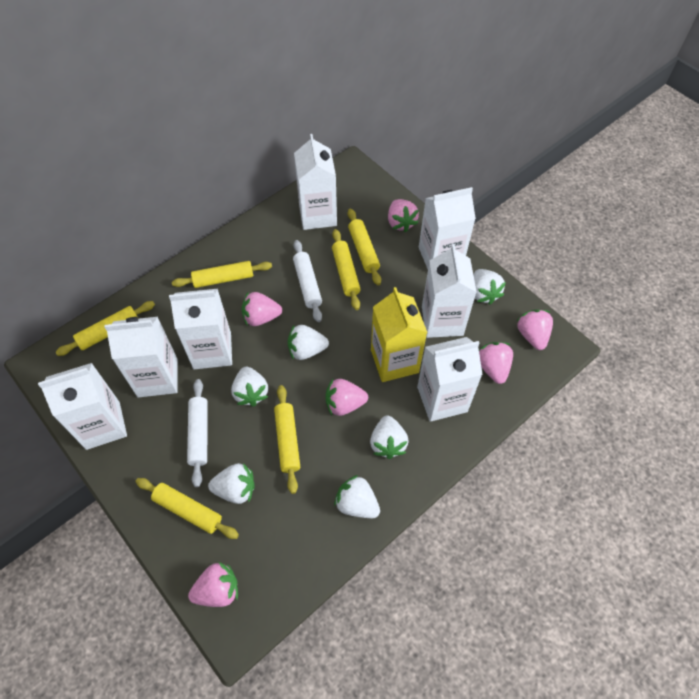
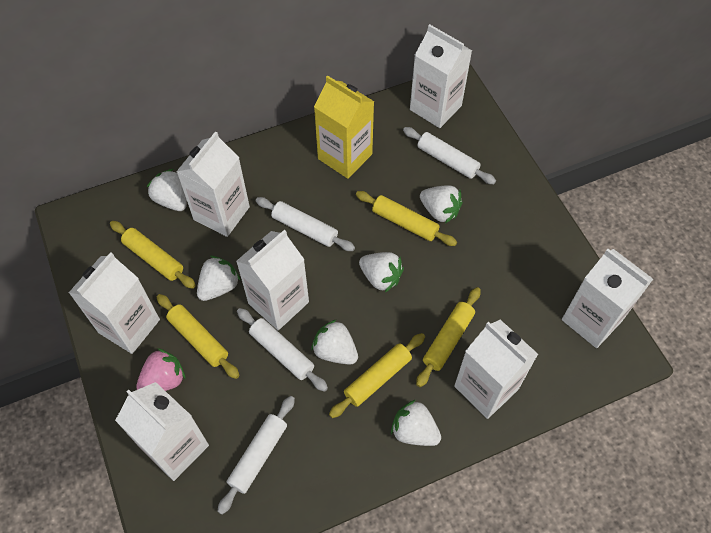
pink strawberry: 6 -> 1
white rolling pin: 2 -> 4
yellow rolling pin: 6 -> 5

